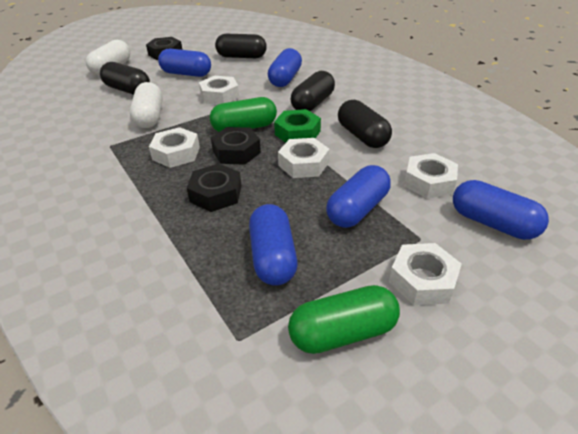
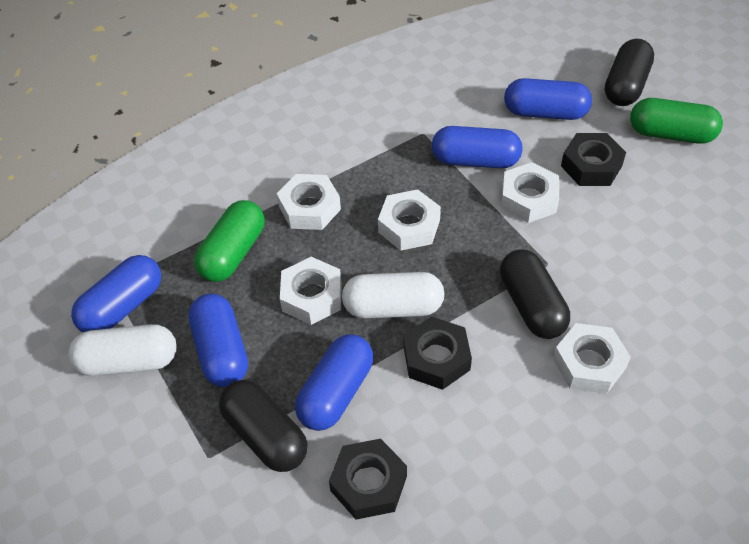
black capsule: 4 -> 3
green nut: 1 -> 0

